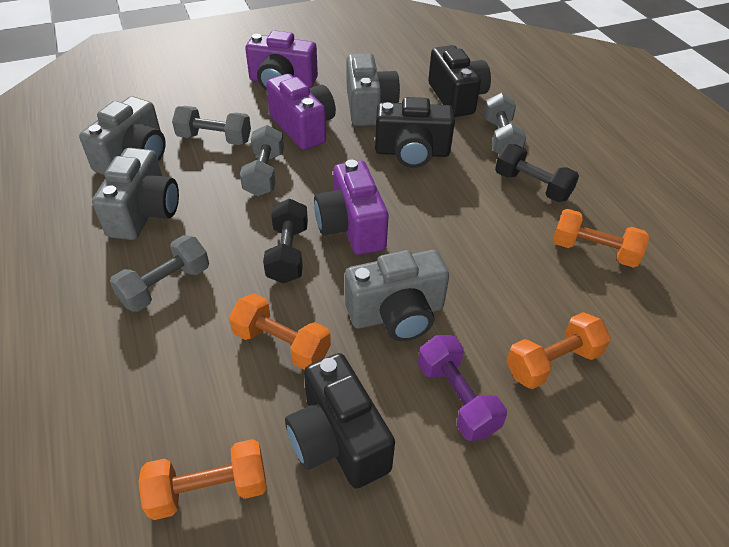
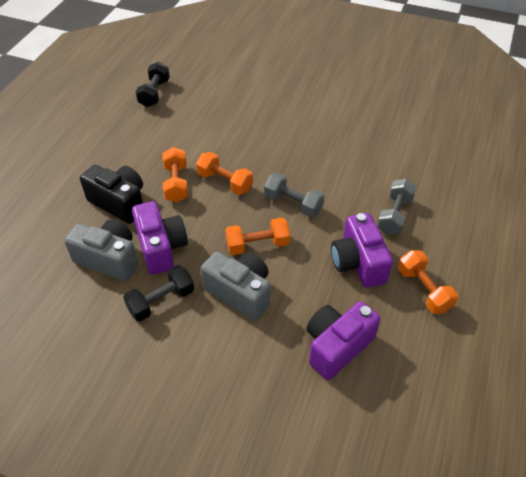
black camera: 3 -> 1
grey camera: 4 -> 2
grey dumbbell: 4 -> 2
purple dumbbell: 1 -> 0

